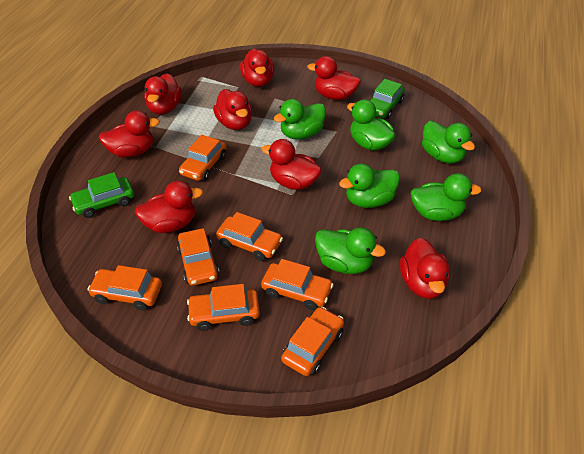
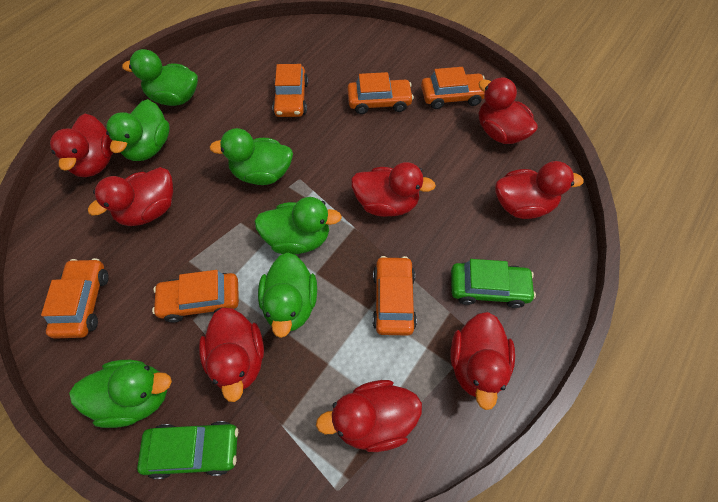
orange car: 7 -> 6

